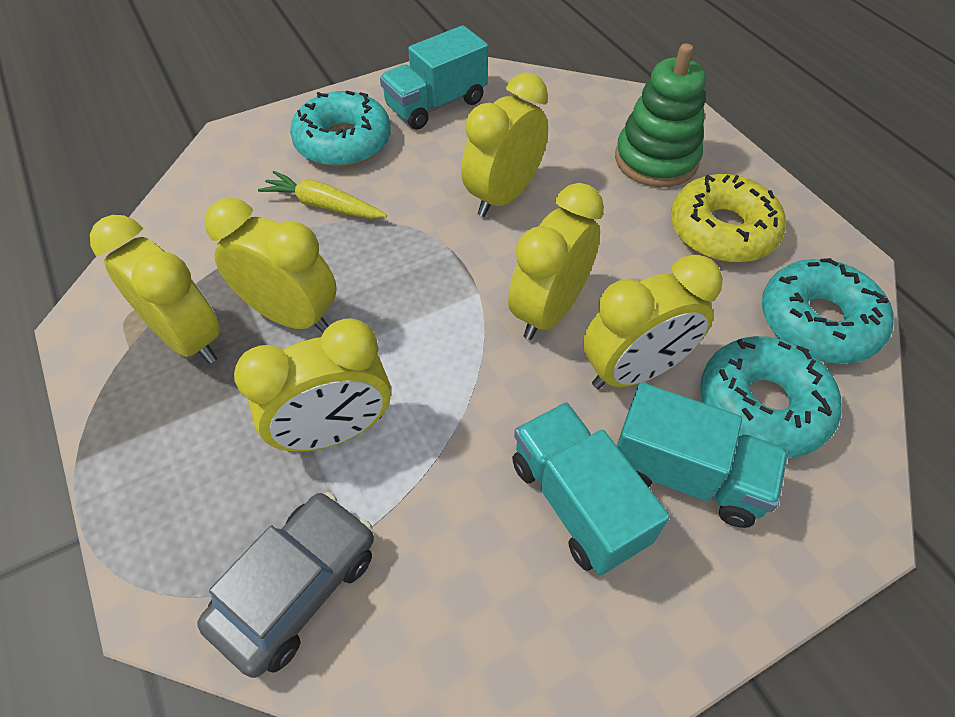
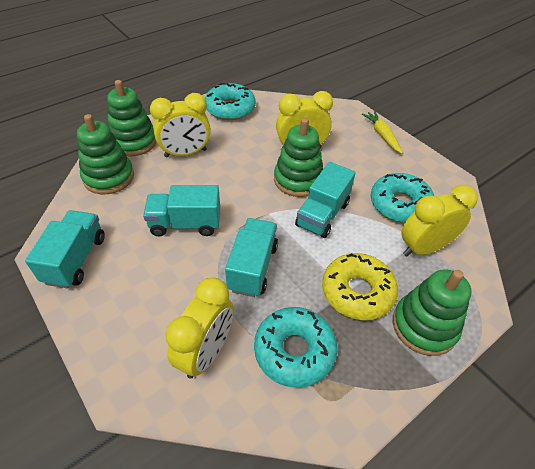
green stacking toy: 1 -> 4
grey car: 1 -> 0
turquoise truck: 3 -> 4
yellow clock: 6 -> 4

